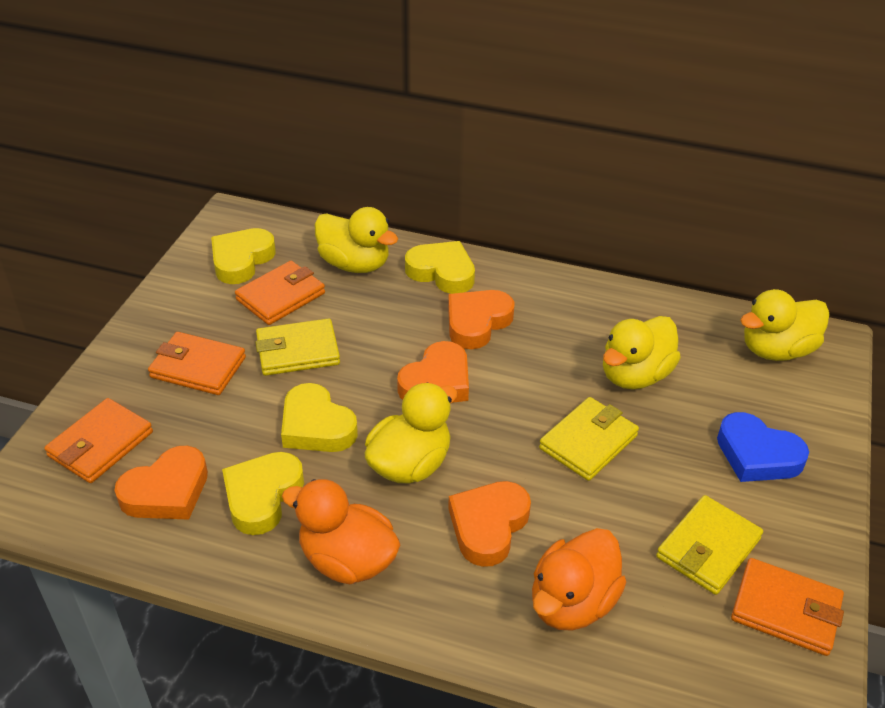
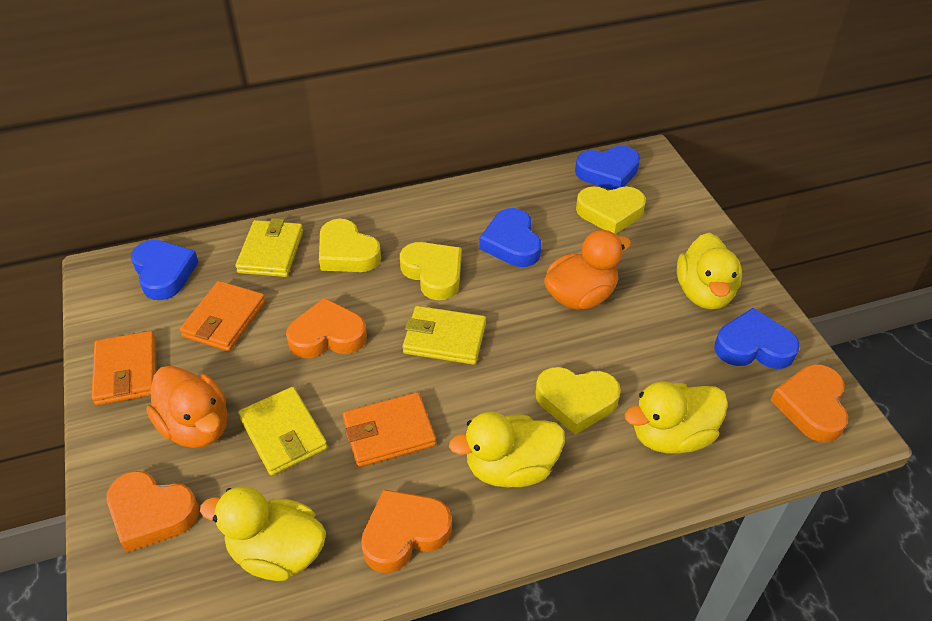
blue heart: 1 -> 4
orange wallet: 4 -> 3

